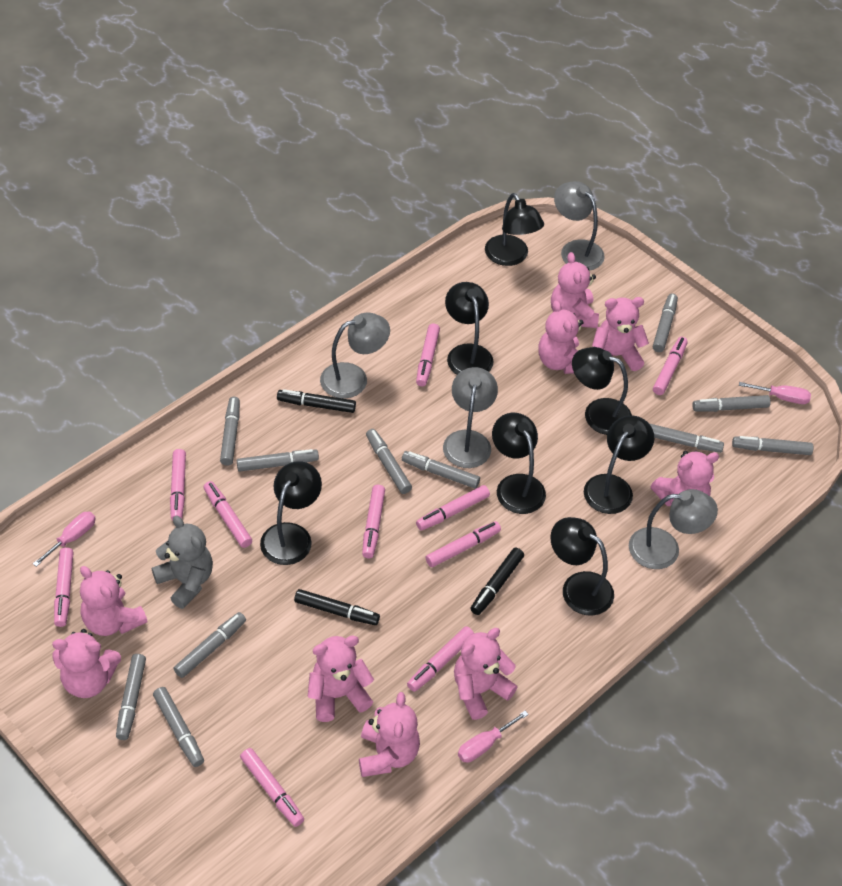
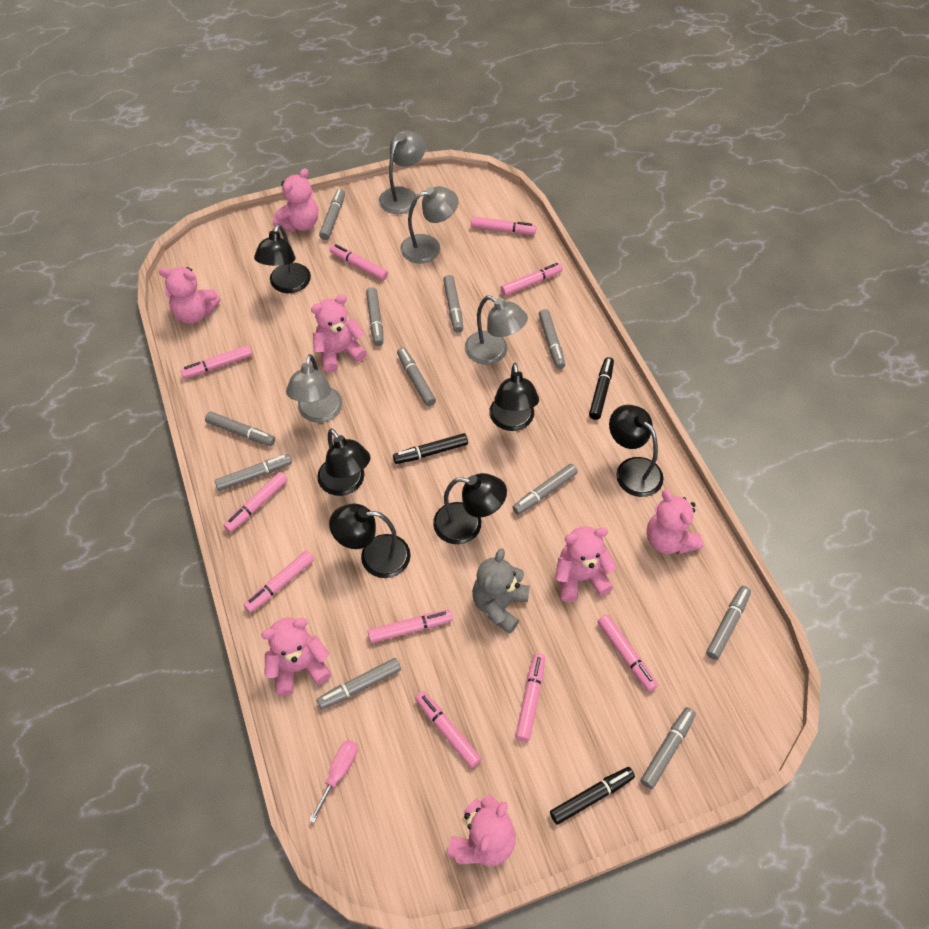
black lamp: 7 -> 6
pink screwdriver: 3 -> 1
pink teddy bear: 9 -> 7

